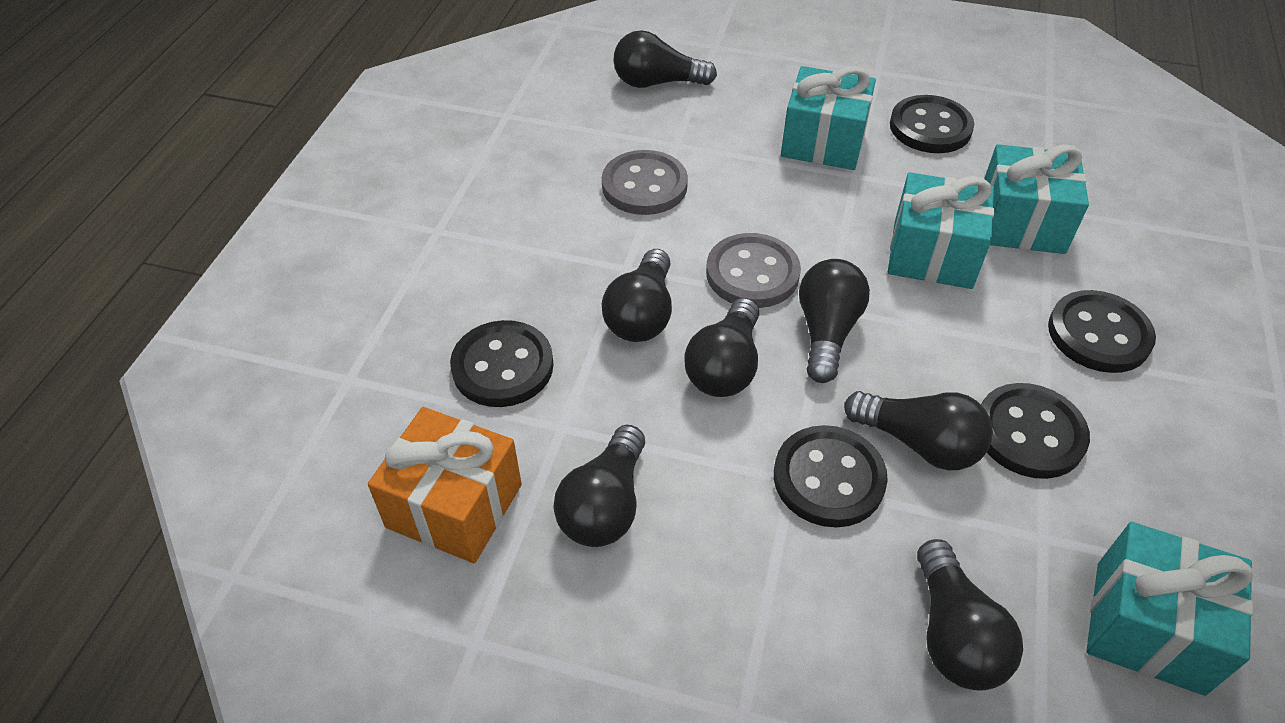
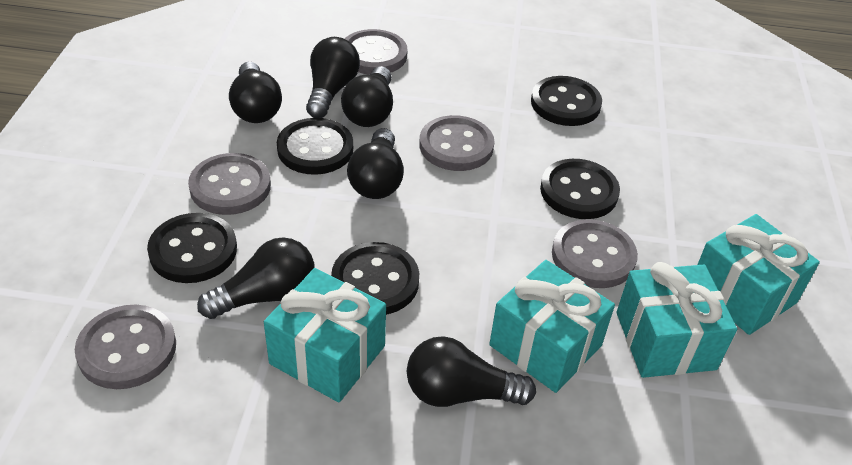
black light bulb: 7 -> 6
grey button: 2 -> 5
orange gift: 1 -> 0

